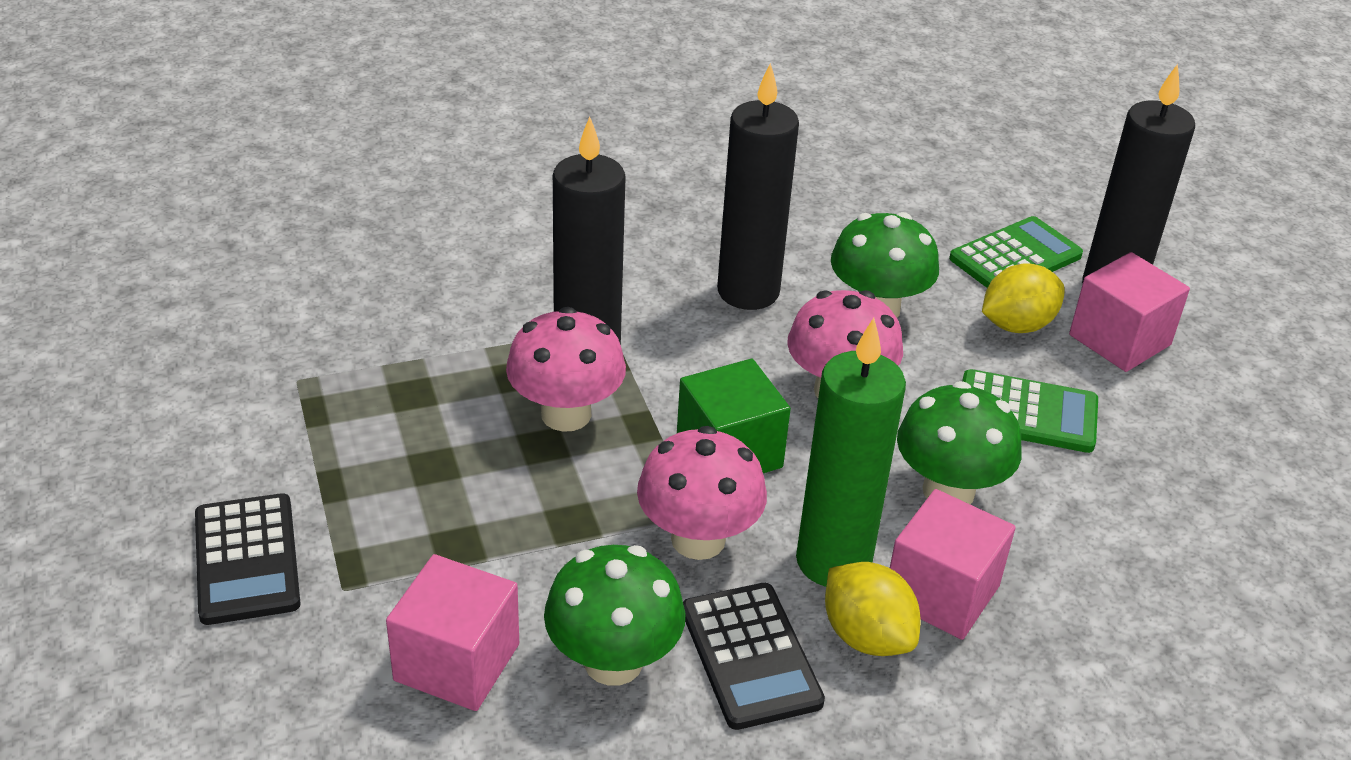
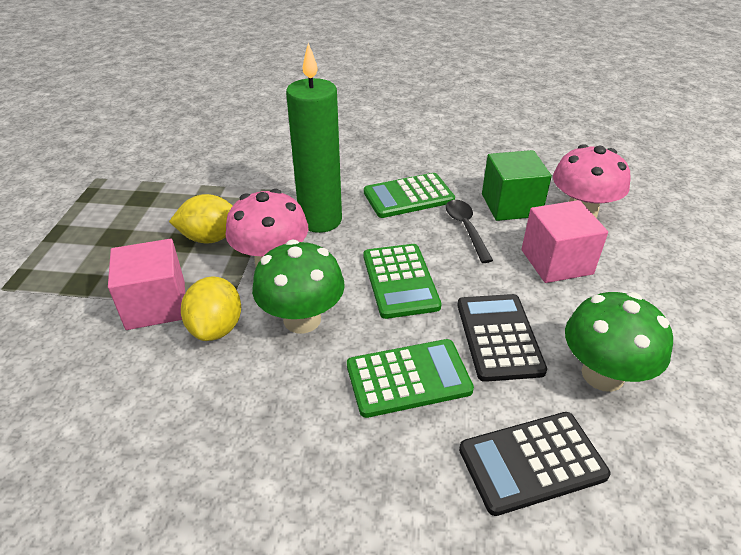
black candle: 3 -> 0
black spoon: 0 -> 1
green calculator: 2 -> 3
green mushroom: 3 -> 2
pink cube: 3 -> 2
pink mushroom: 3 -> 2

